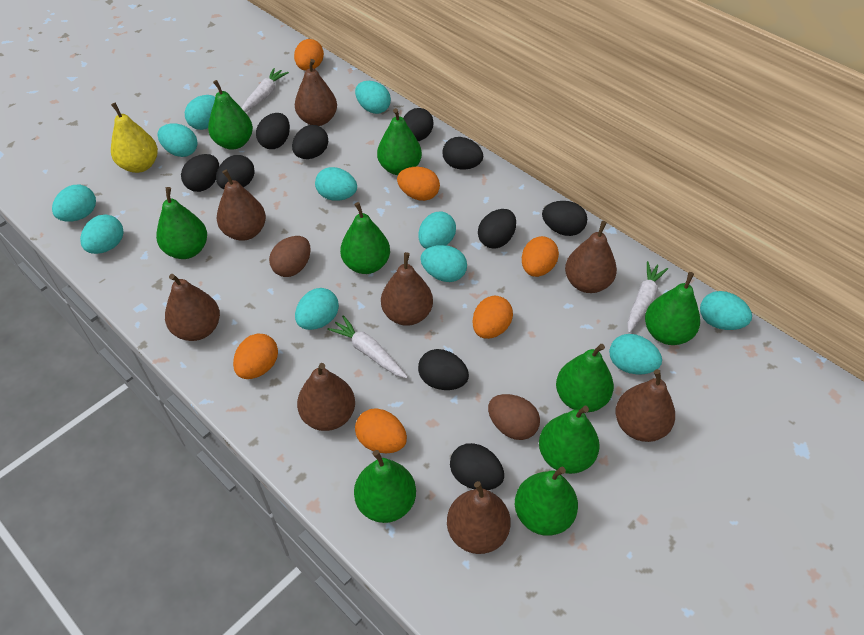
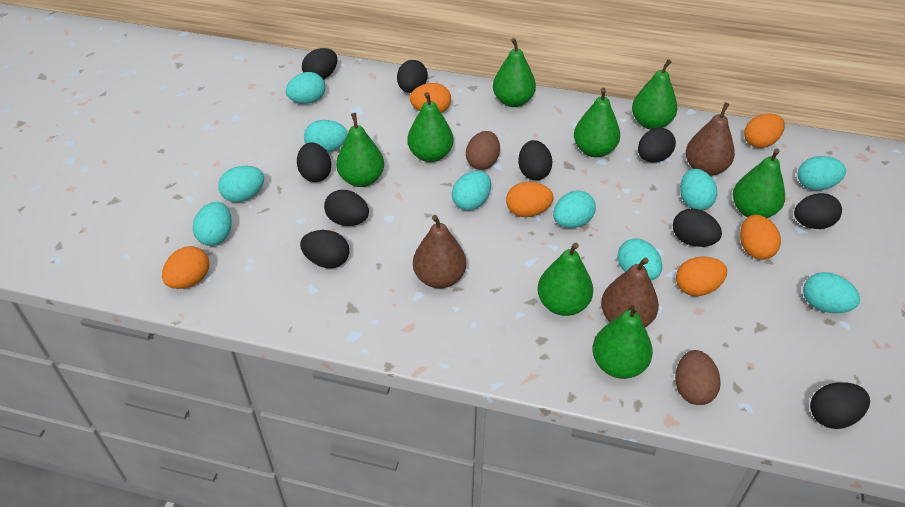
brown pear: 8 -> 3
green pear: 9 -> 8
turquoise egg: 11 -> 10
white carrot: 3 -> 0
yellow pear: 1 -> 0

